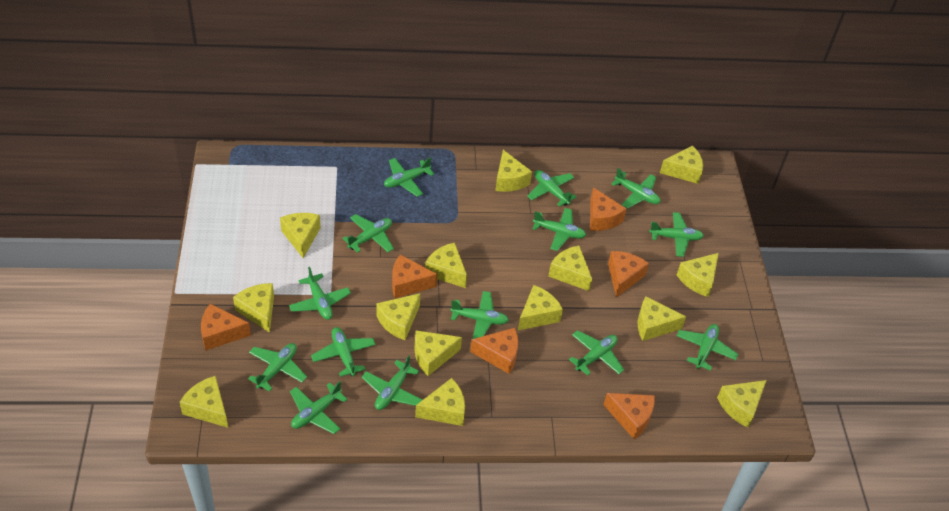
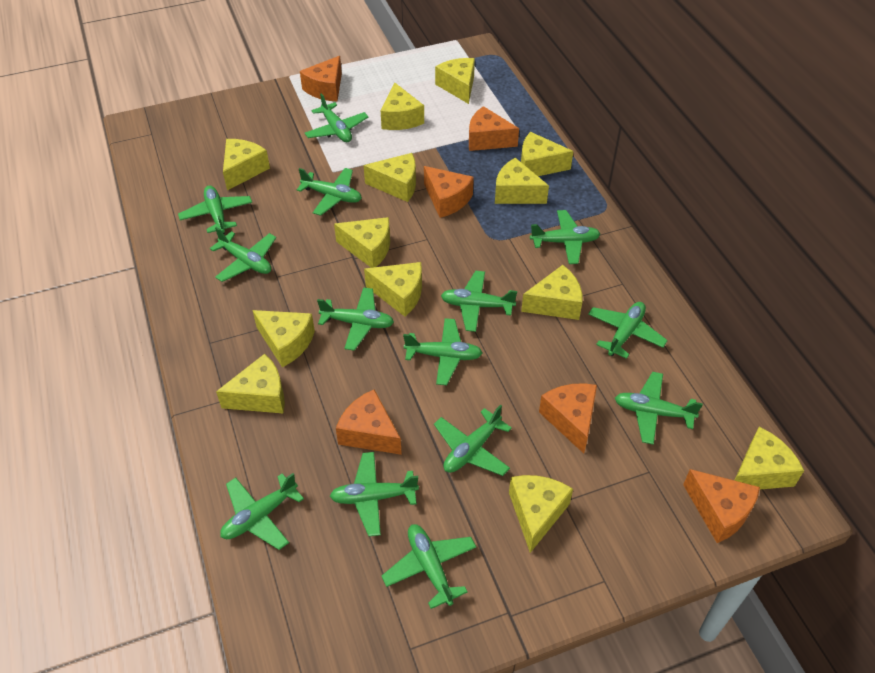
yellow cheese: 14 -> 13

